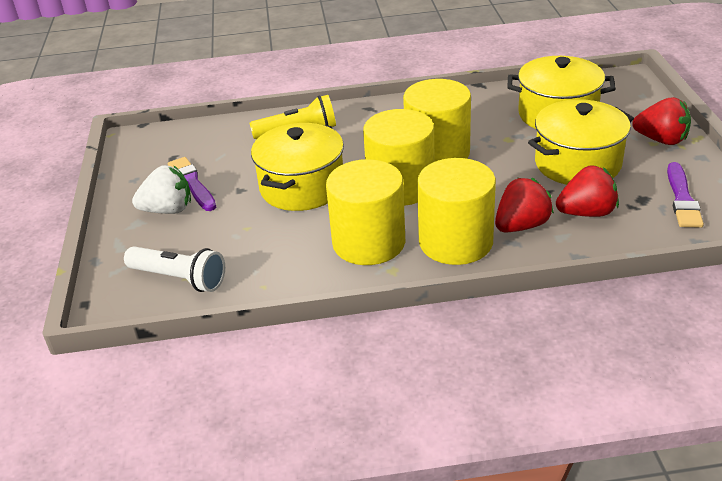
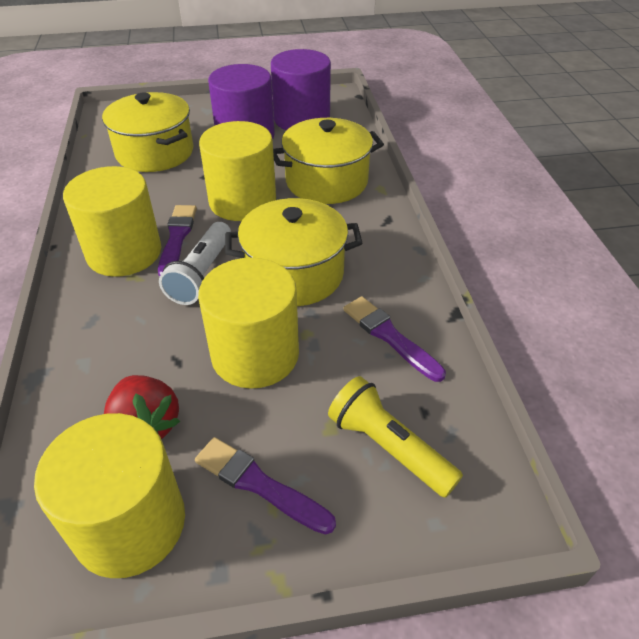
purple brush: 2 -> 3
purple cylinder: 0 -> 2
red strawberry: 3 -> 1
white strawberry: 1 -> 0

